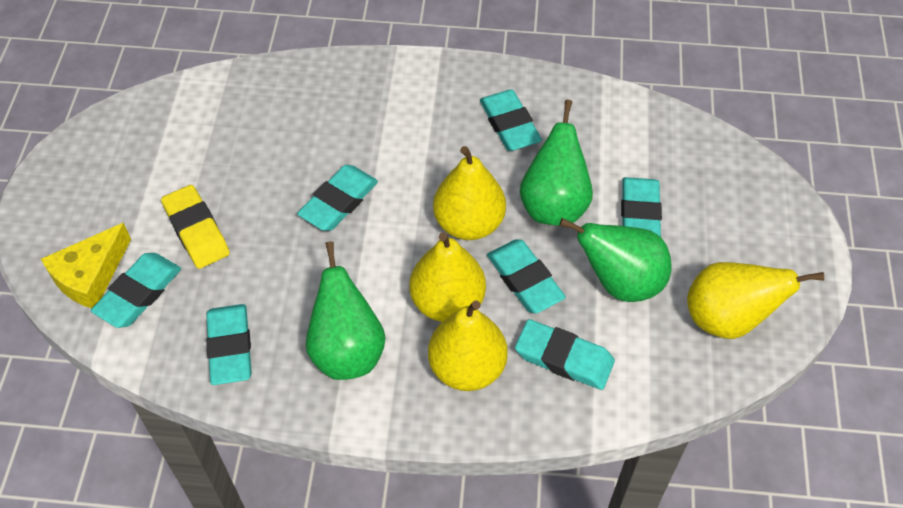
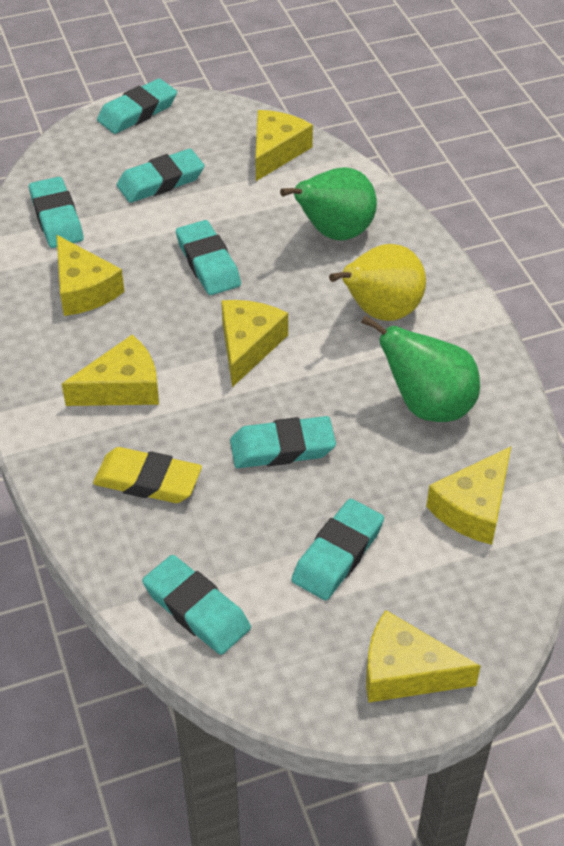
green pear: 3 -> 2
yellow cheese: 1 -> 6
yellow pear: 4 -> 1

